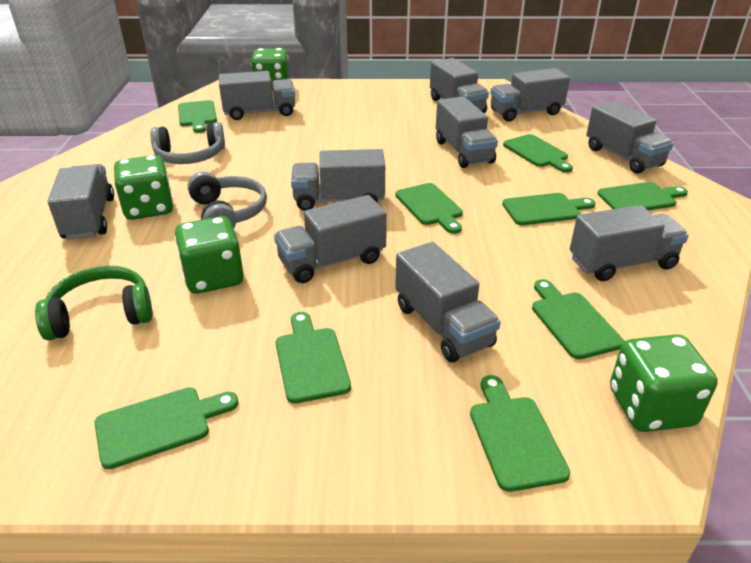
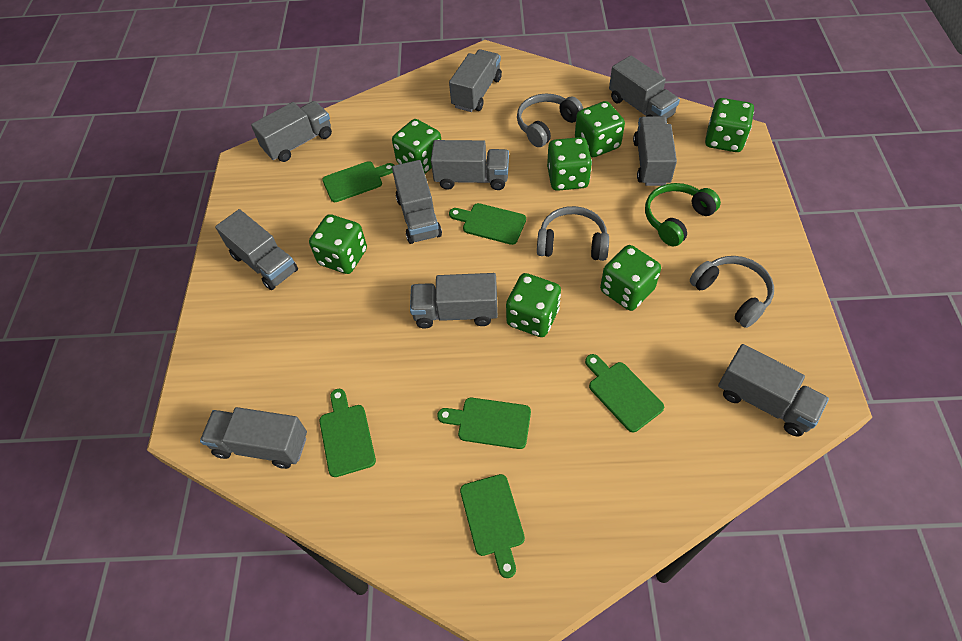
green cutting board: 9 -> 6
green dice: 4 -> 7
grey headphones: 2 -> 3

